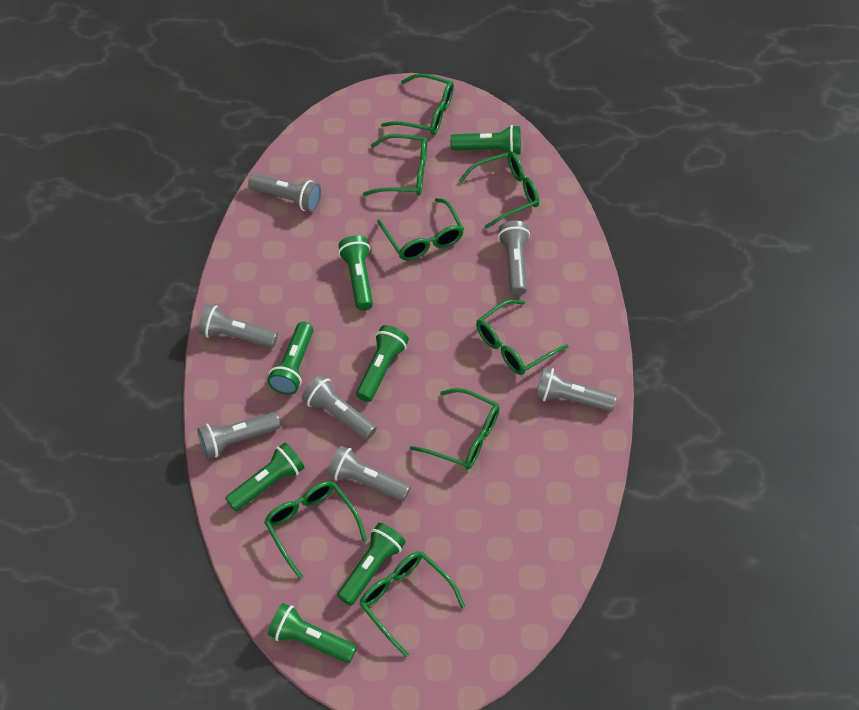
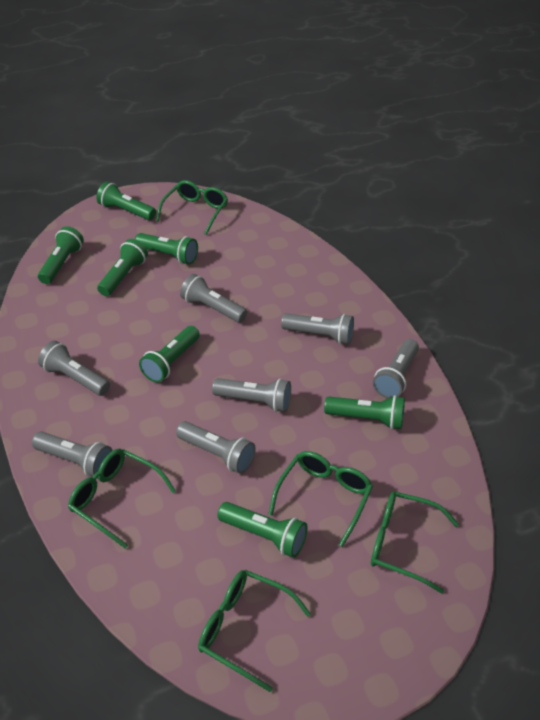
green glasses: 8 -> 5

